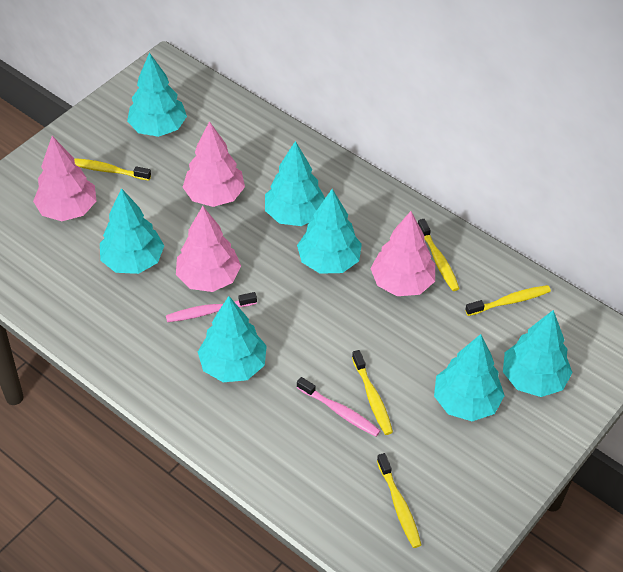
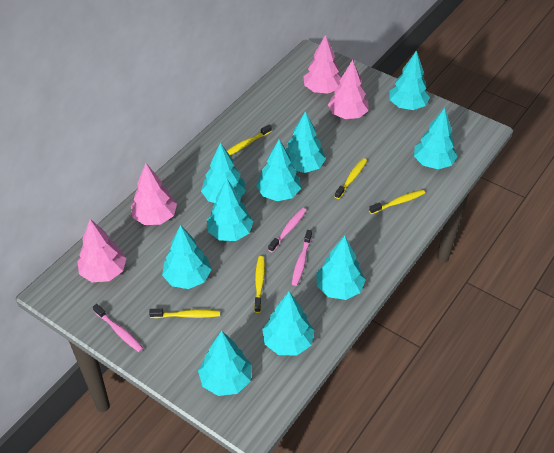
pink toothbrush: 2 -> 3
turquoise tree: 7 -> 10

